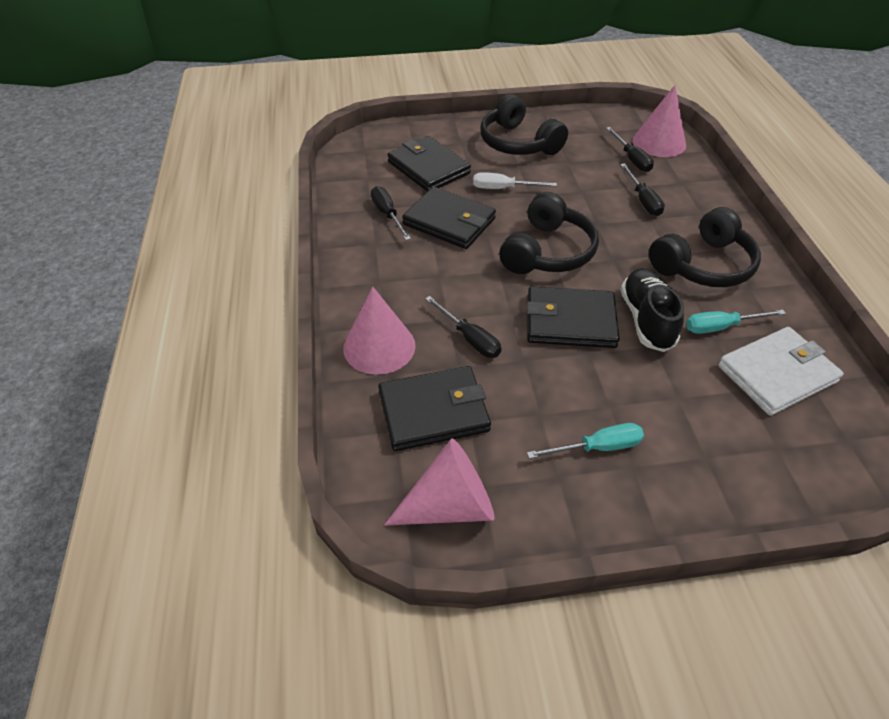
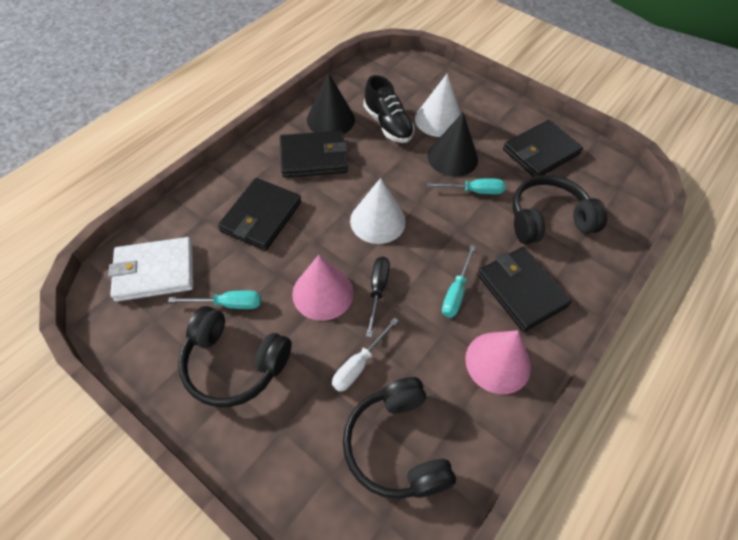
black cone: 0 -> 2
black screwdriver: 4 -> 1
pink cone: 3 -> 2
turquoise screwdriver: 2 -> 3
white cone: 0 -> 2

